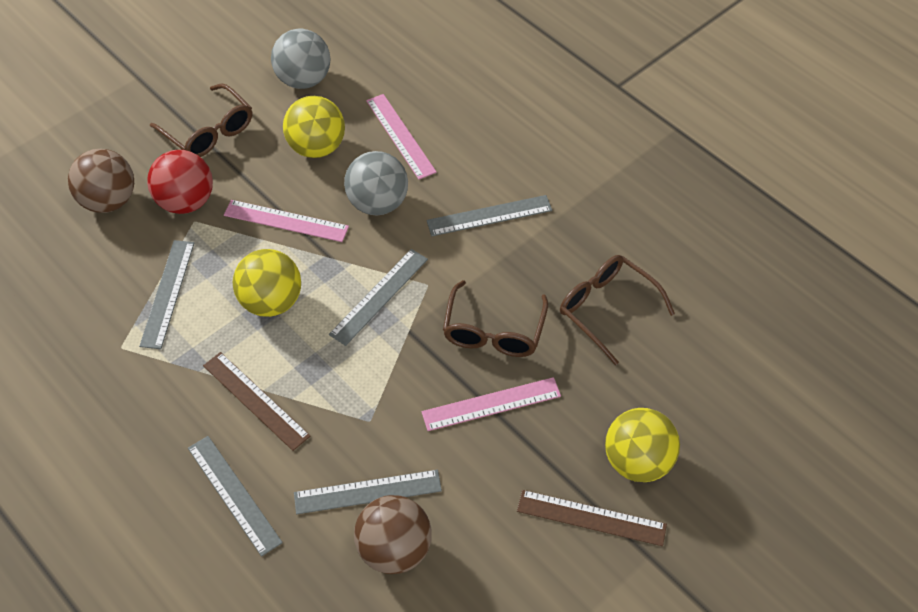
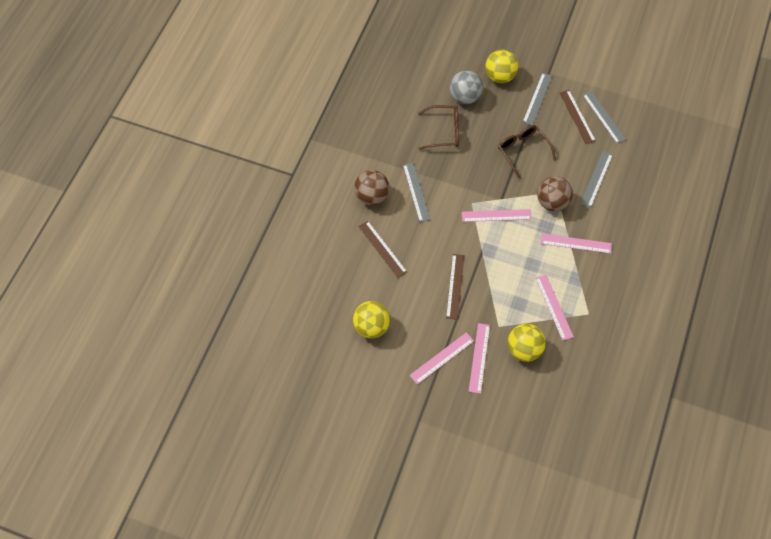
brown glasses: 3 -> 2
brown ruler: 2 -> 3
grey ball: 2 -> 1
grey ruler: 5 -> 4
pink ruler: 3 -> 5
red ball: 1 -> 0

